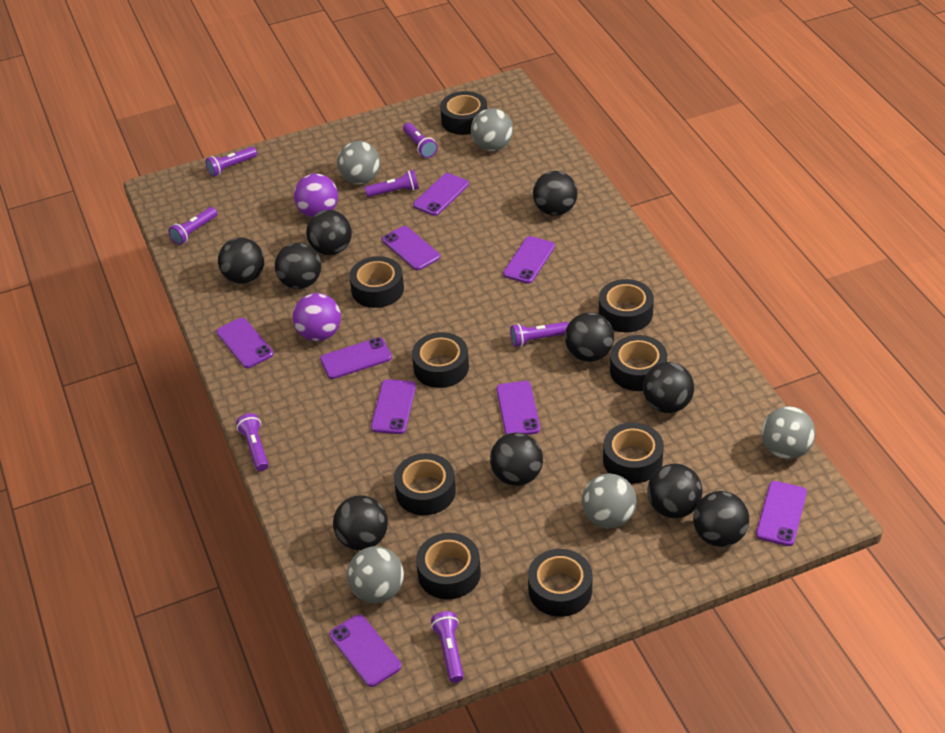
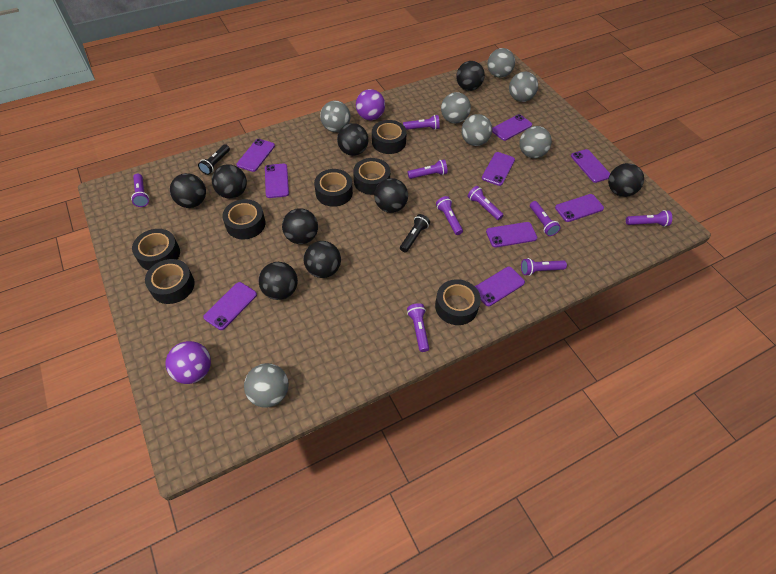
black ball: 10 -> 9
black flashlight: 0 -> 2
black tape: 9 -> 7
grey ball: 5 -> 7
purple flashlight: 7 -> 9

